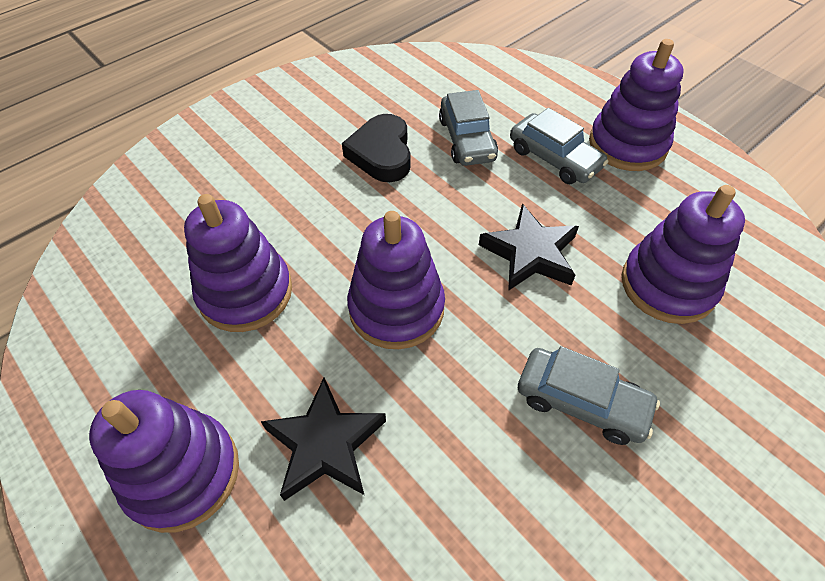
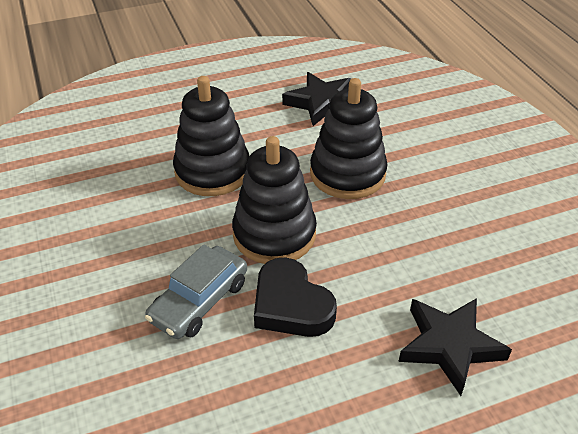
black stacking toy: 0 -> 3
grey car: 3 -> 1
purple stacking toy: 5 -> 0

